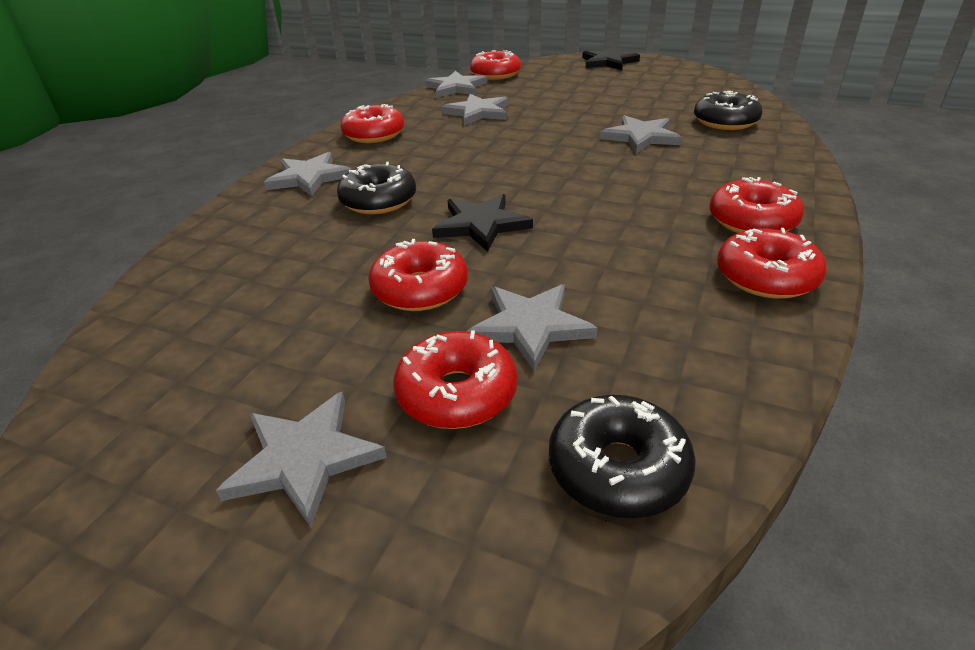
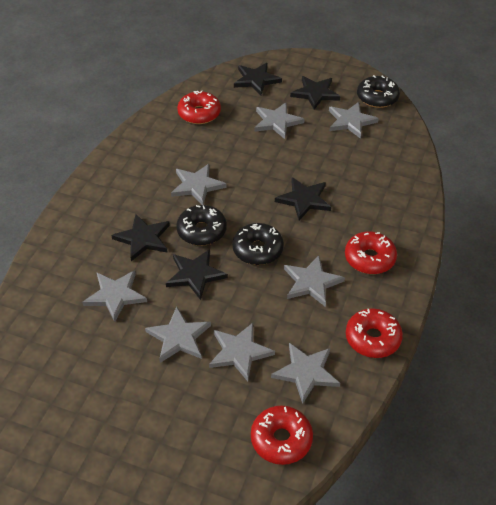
black star: 2 -> 5
grey star: 6 -> 8
red donut: 6 -> 4

